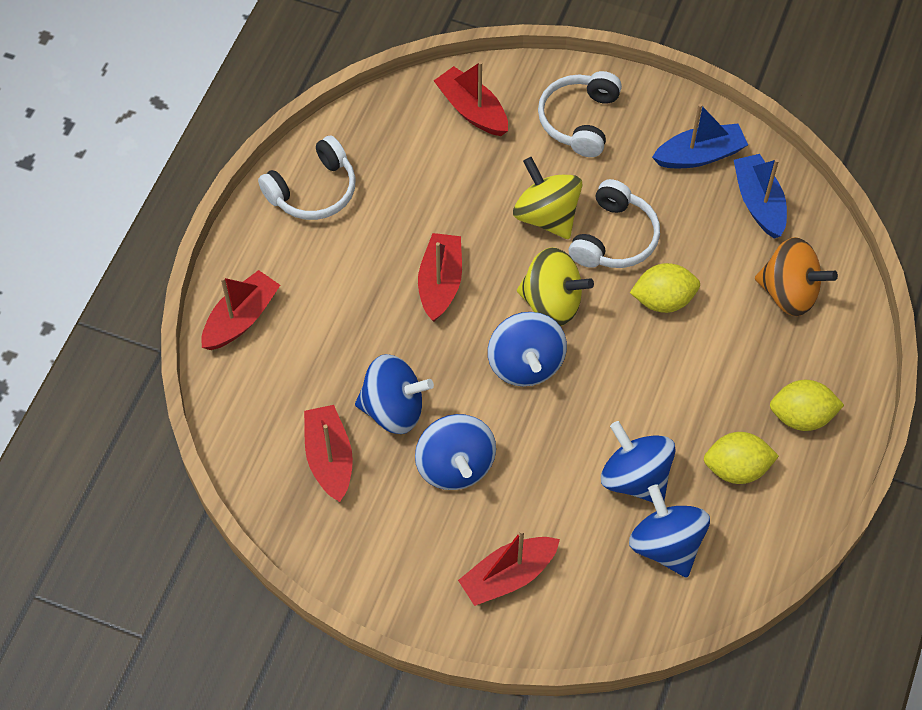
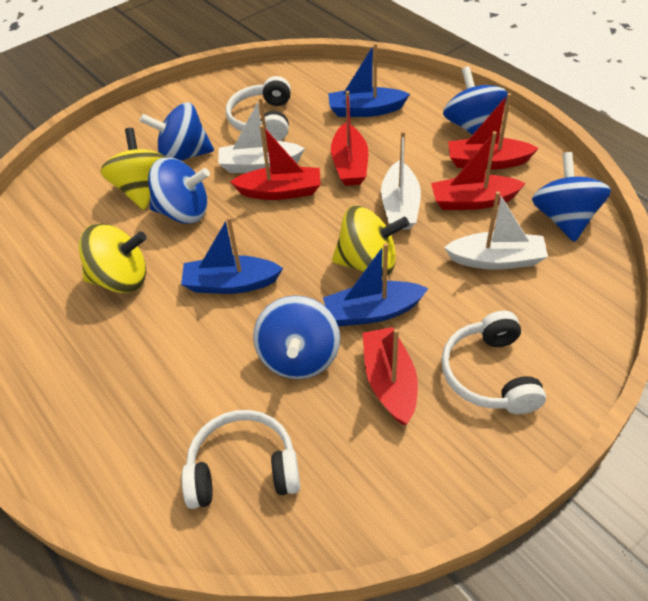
blue boat: 2 -> 3
orange spinning top: 1 -> 0
white boat: 0 -> 3
yellow lemon: 3 -> 0
yellow spinning top: 2 -> 3

